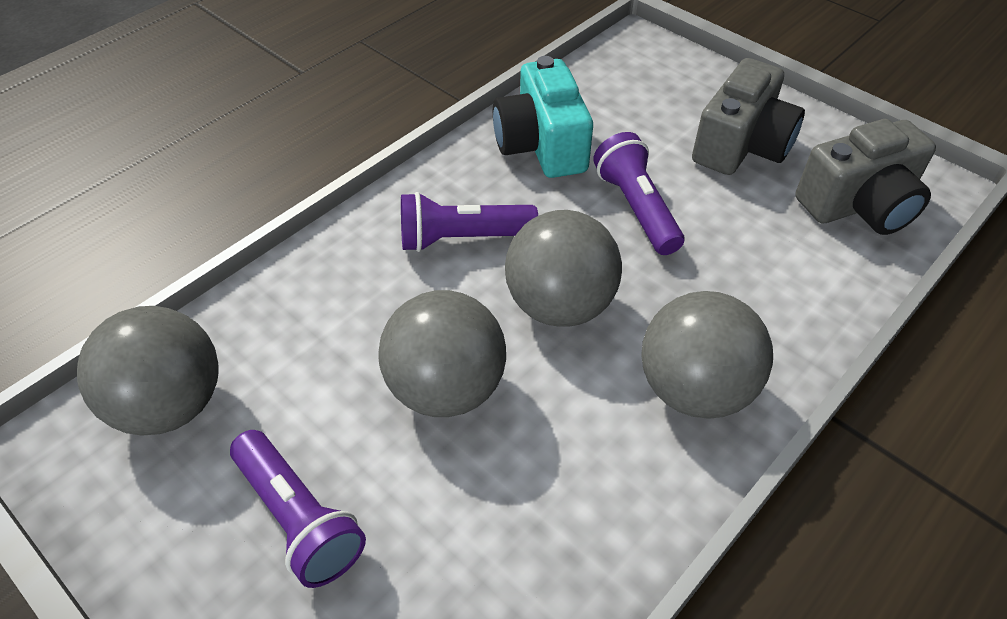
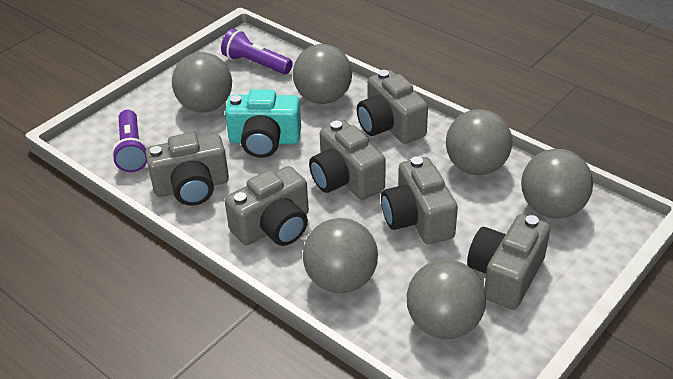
grey ball: 4 -> 6
grey camera: 2 -> 6
purple flashlight: 3 -> 2

